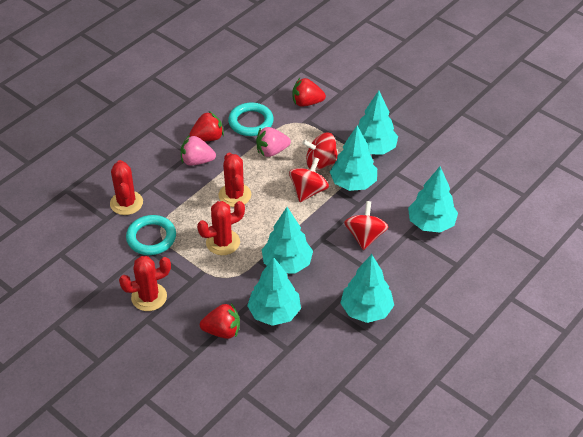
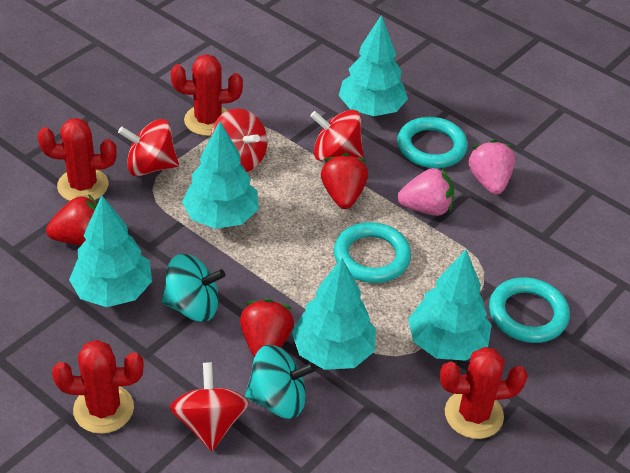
red spinning top: 3 -> 4
turquoise ring: 2 -> 3
turquoise spinning top: 0 -> 2
turquoise tree: 6 -> 5

